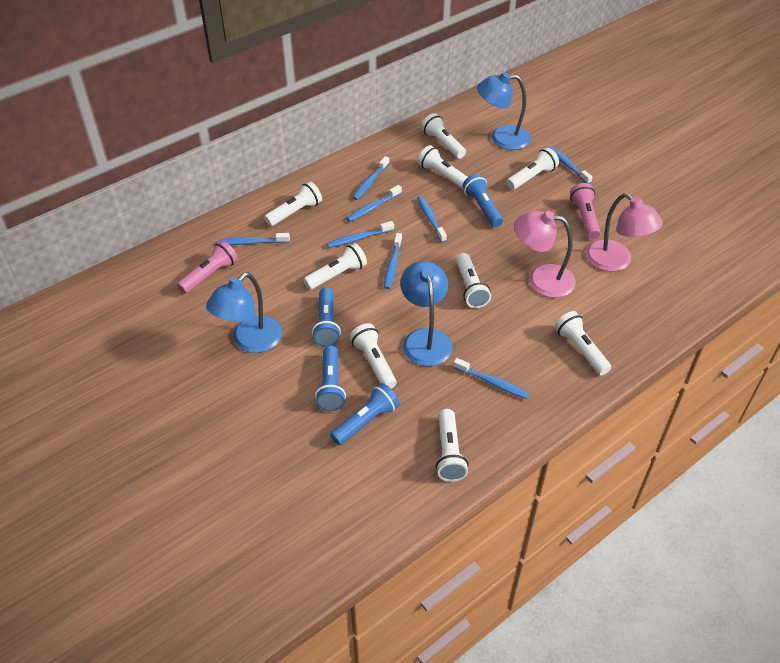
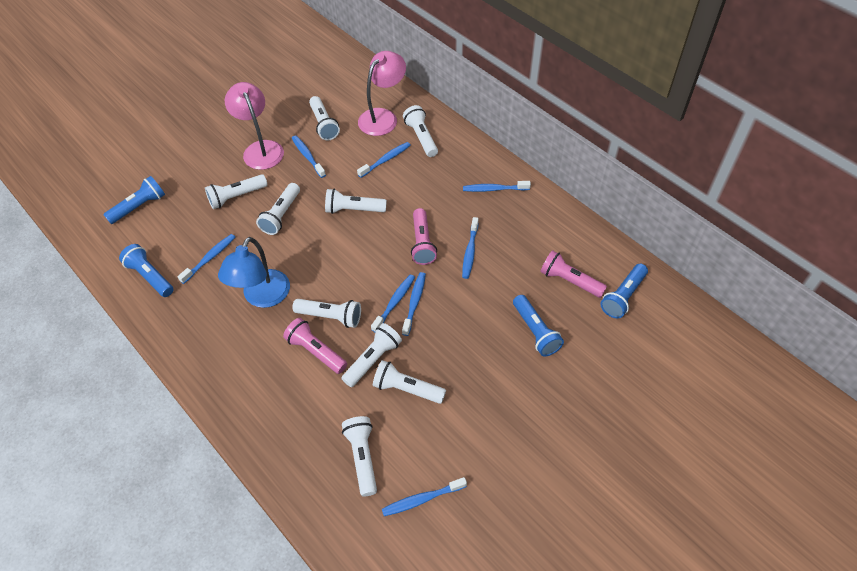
blue lamp: 3 -> 1
pink flashlight: 2 -> 3

